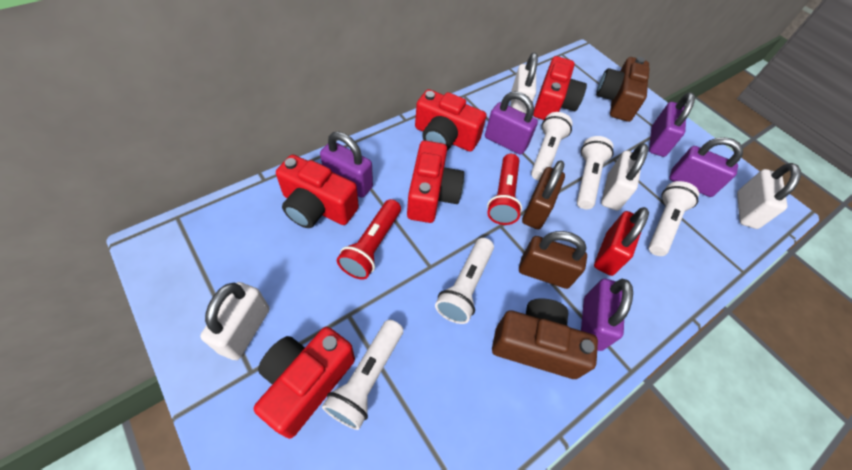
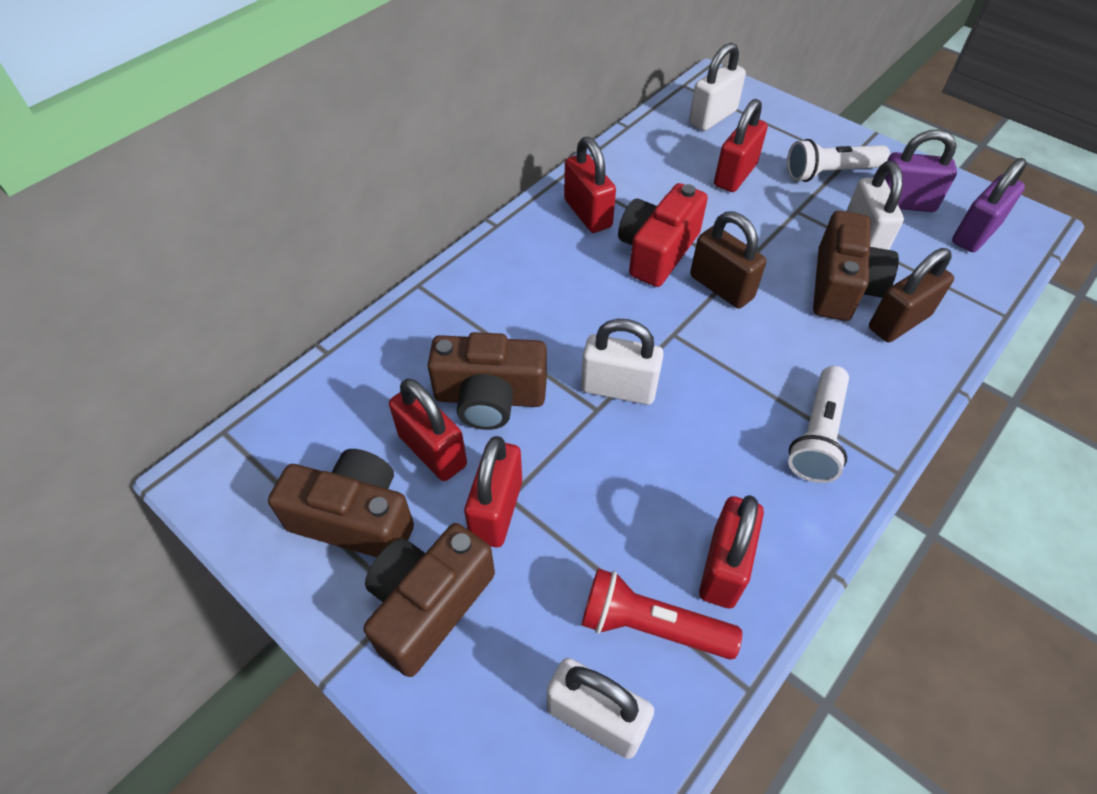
brown camera: 2 -> 4
purple padlock: 5 -> 2
red camera: 5 -> 1
red flashlight: 2 -> 1
red padlock: 1 -> 5
white flashlight: 5 -> 2

